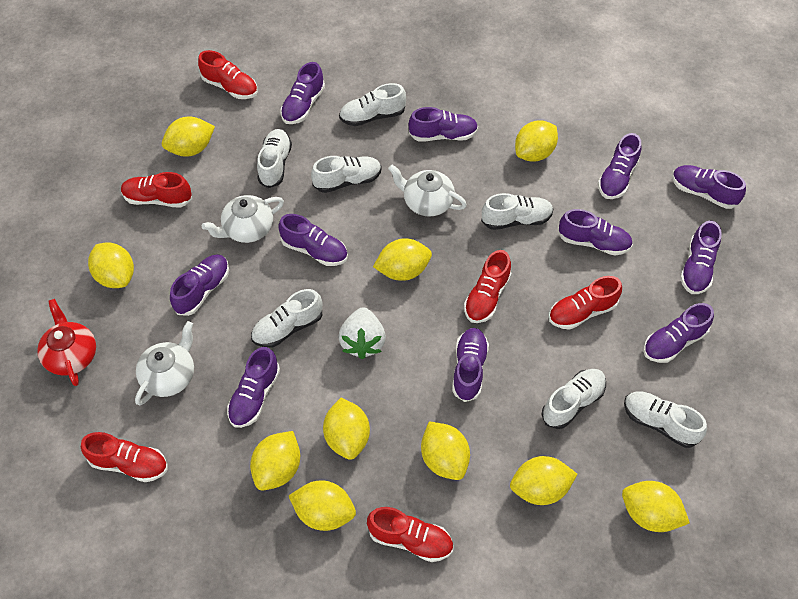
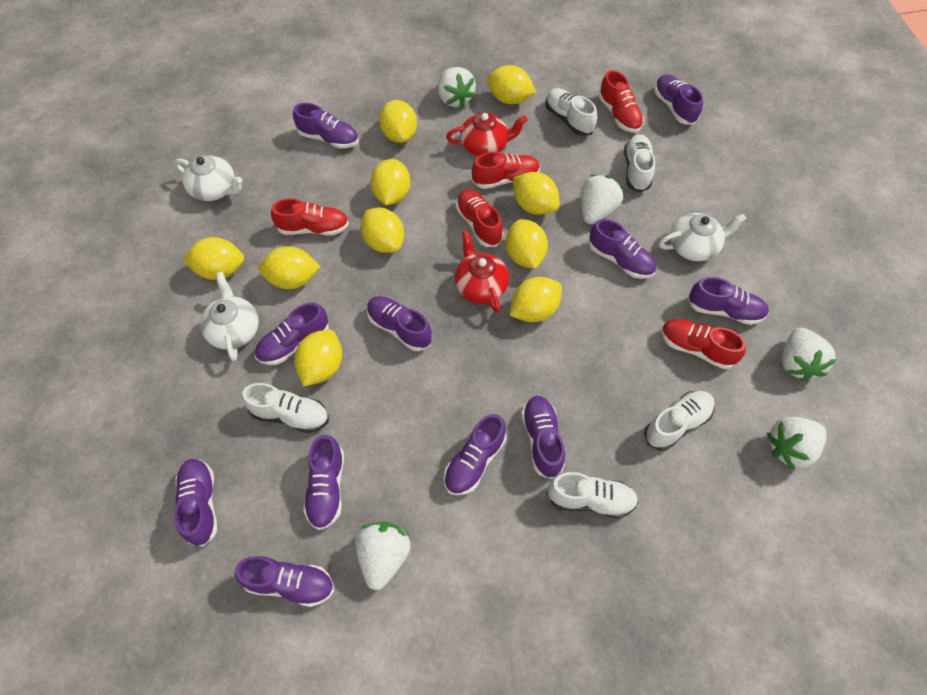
red shoe: 6 -> 5
red teapot: 1 -> 2
white shoe: 7 -> 5
white strawberry: 1 -> 5

